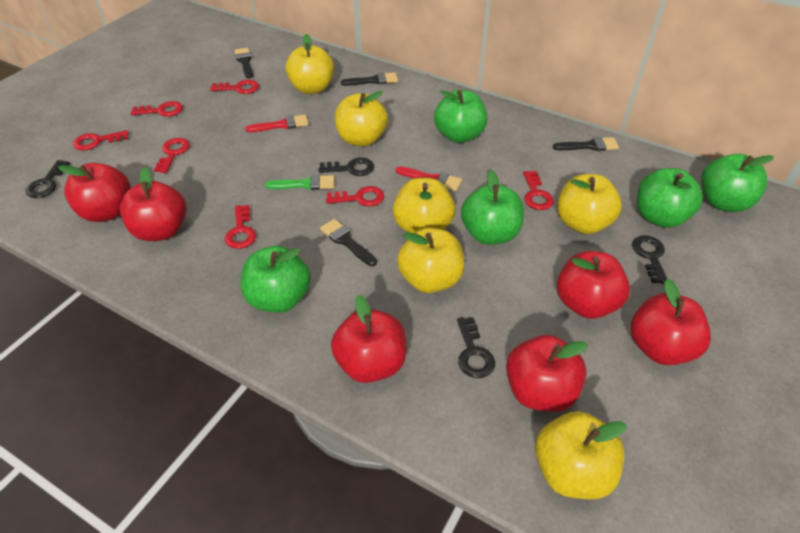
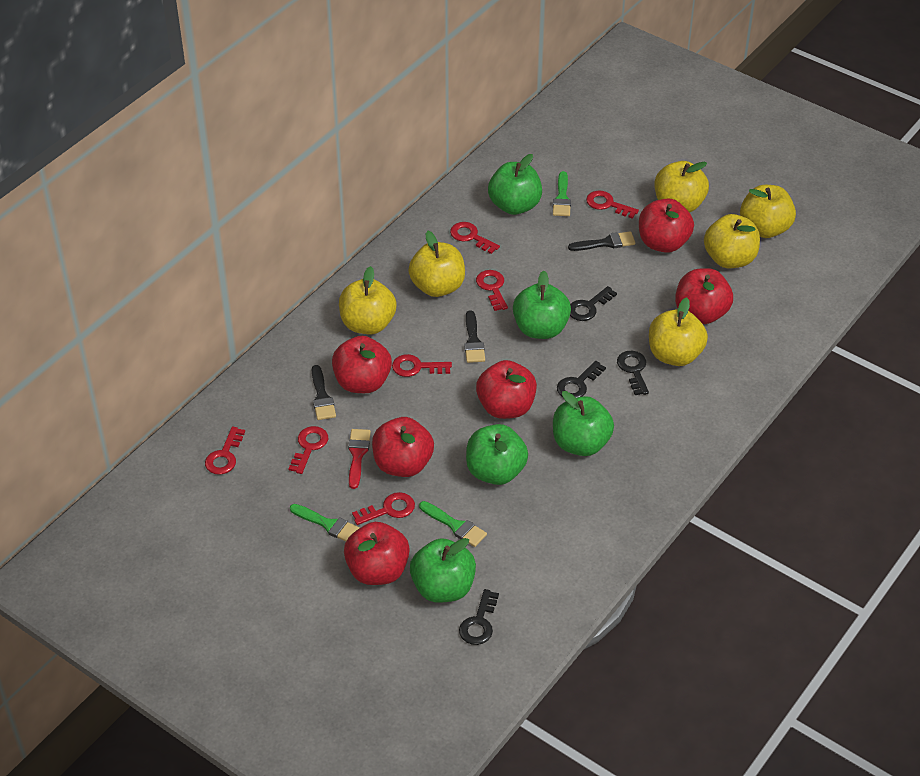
black brush: 4 -> 3
green brush: 1 -> 3
red brush: 2 -> 1

